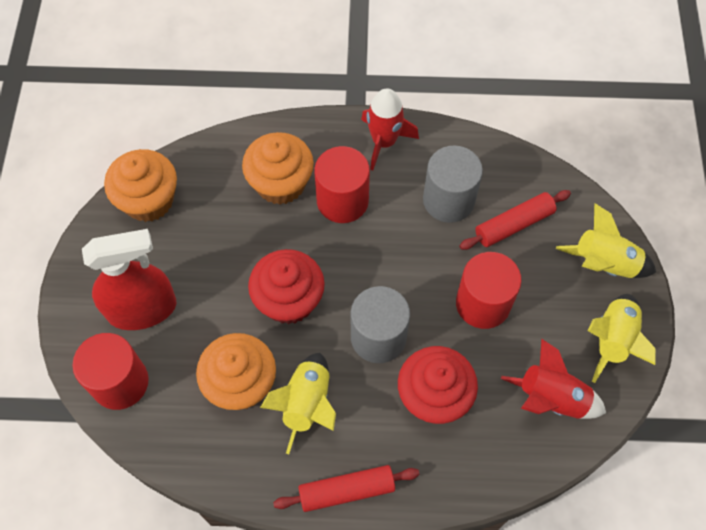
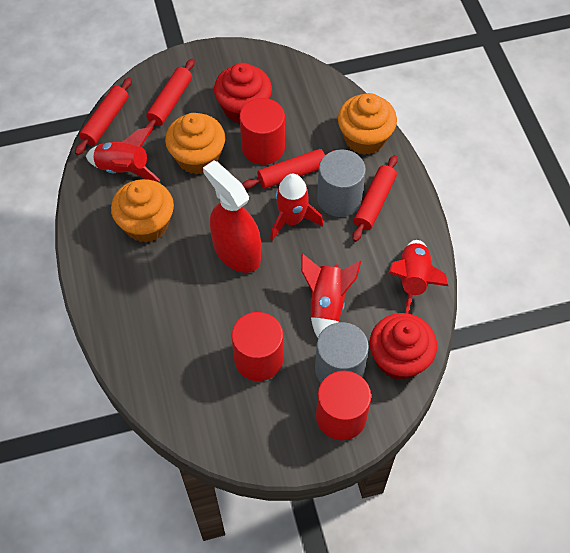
red rocket: 2 -> 4
red rolling pin: 2 -> 4
yellow rocket: 3 -> 0

